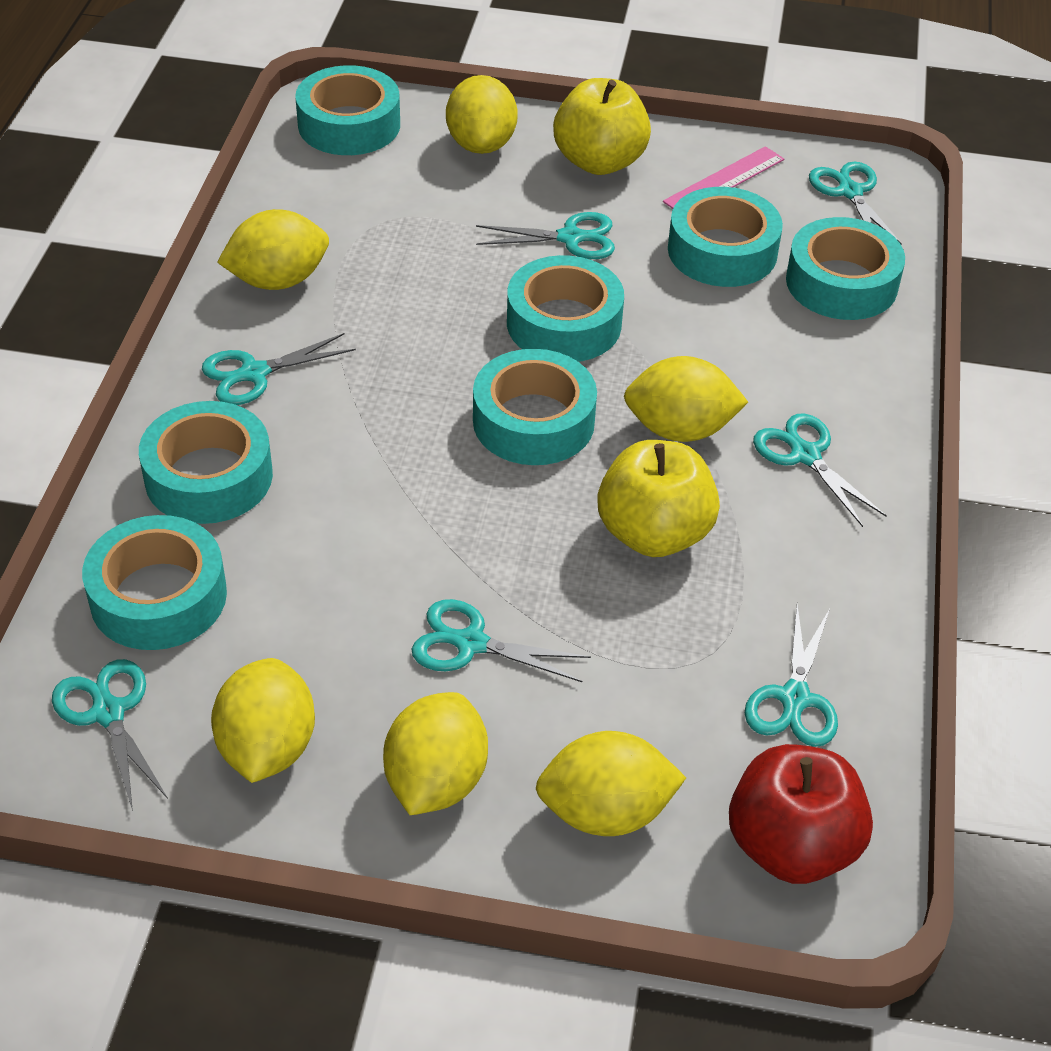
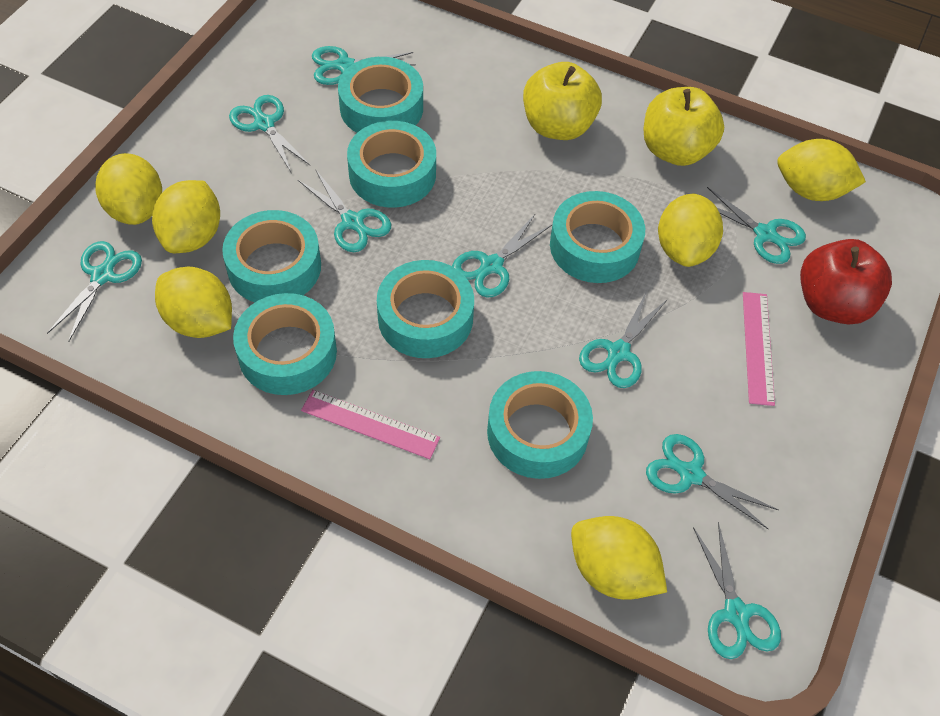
pink ruler: 1 -> 2
turquoise scissors: 7 -> 9

